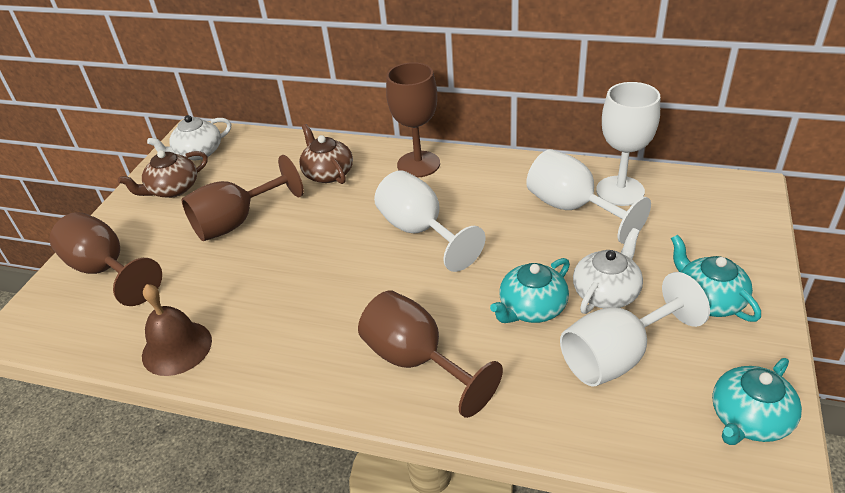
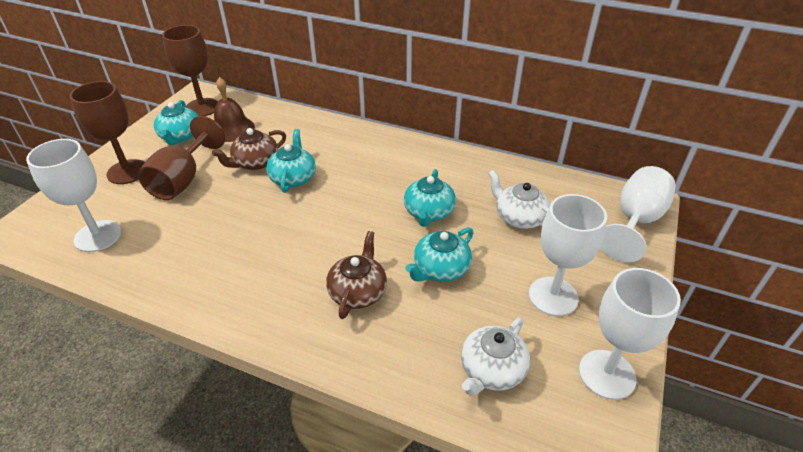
brown goblet: 4 -> 3
turquoise teapot: 3 -> 4

